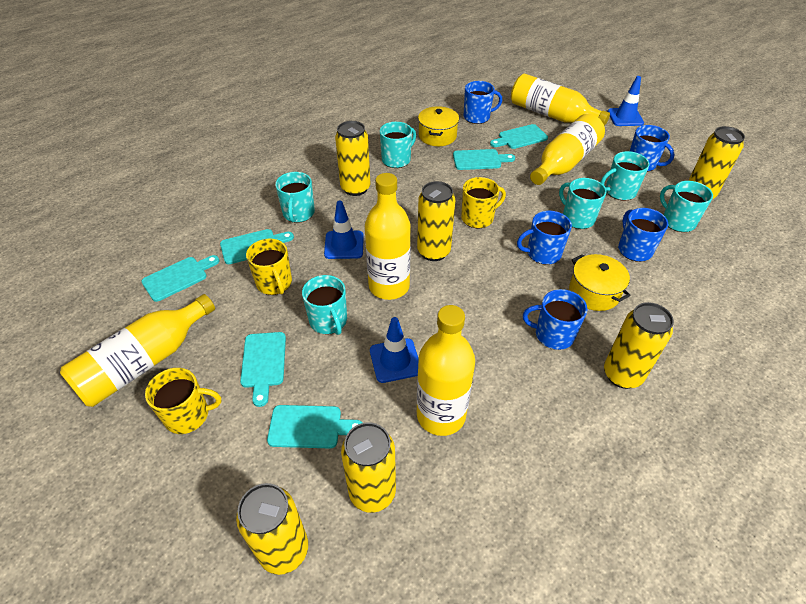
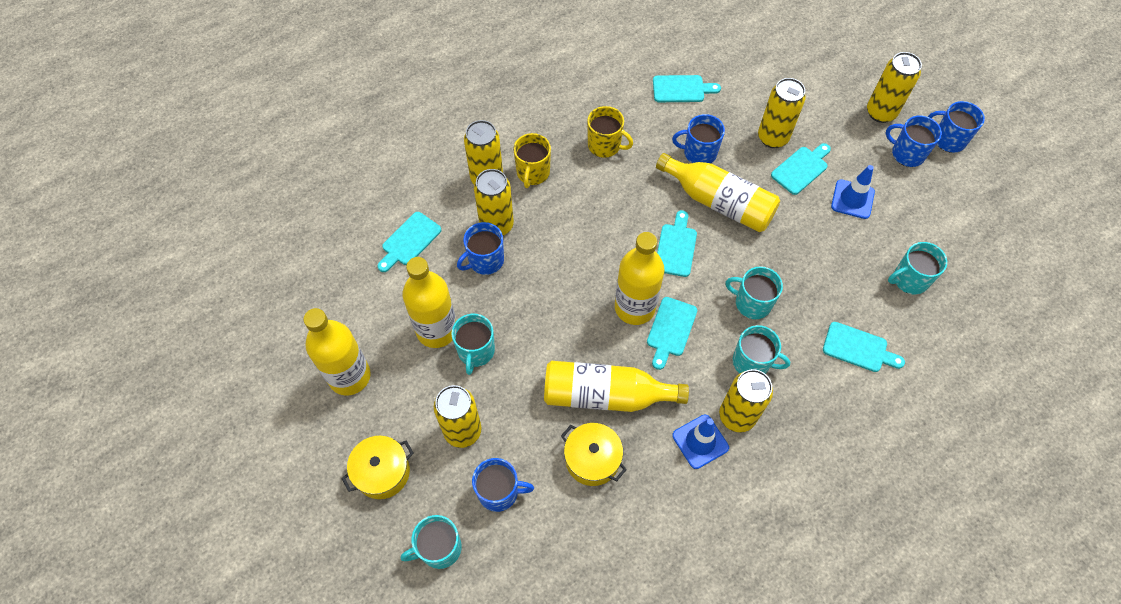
blue traffic cone: 3 -> 2
turquoise mug: 6 -> 5
yellow mug: 3 -> 2

